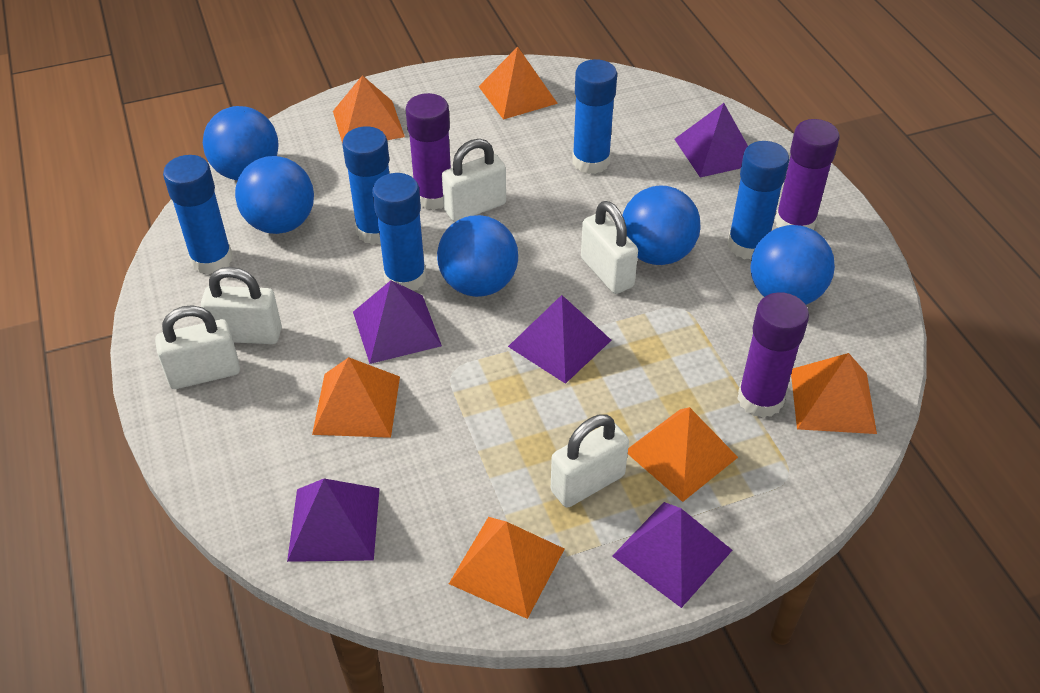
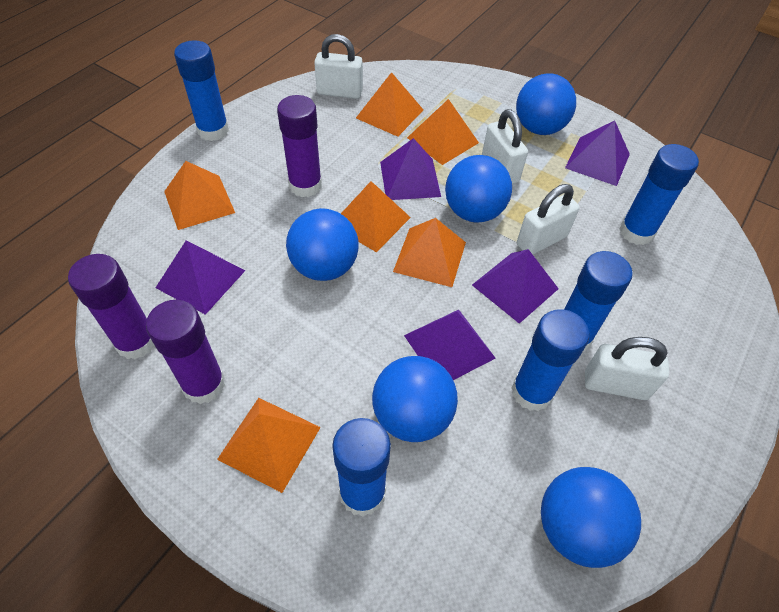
white padlock: 5 -> 4

